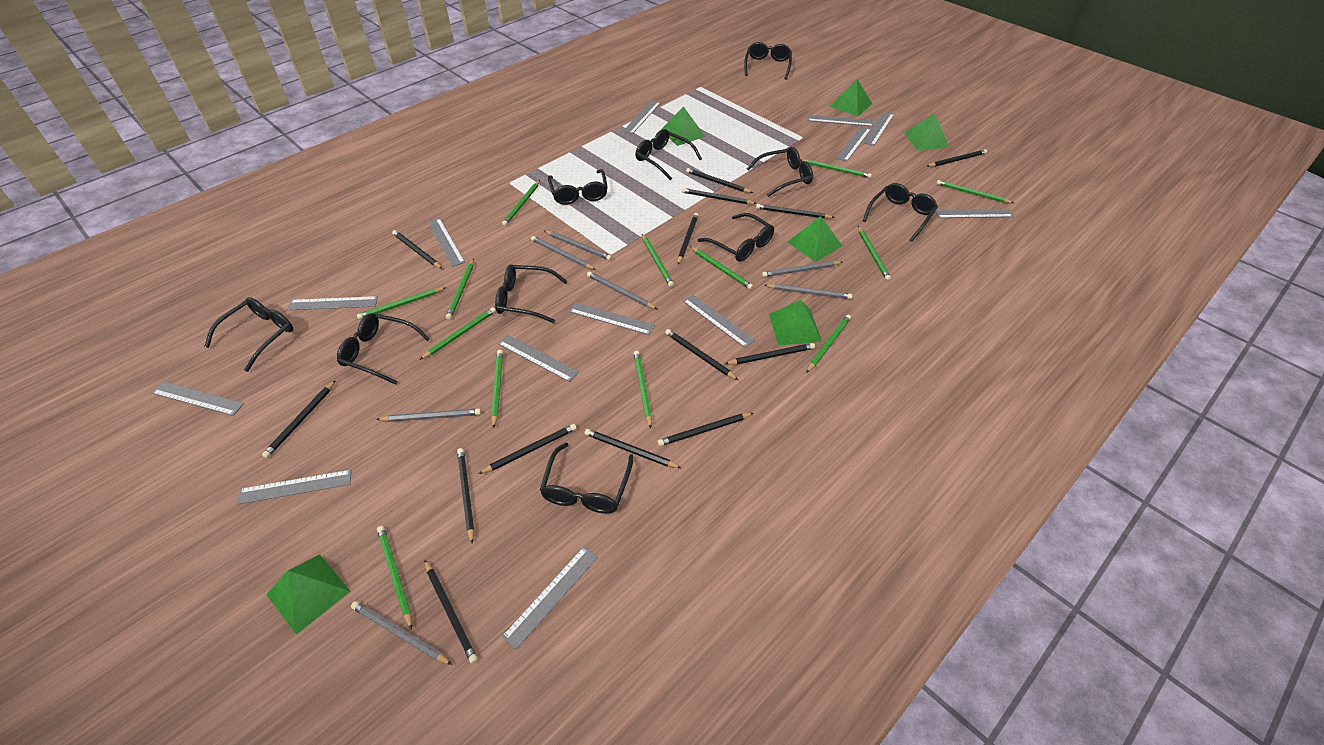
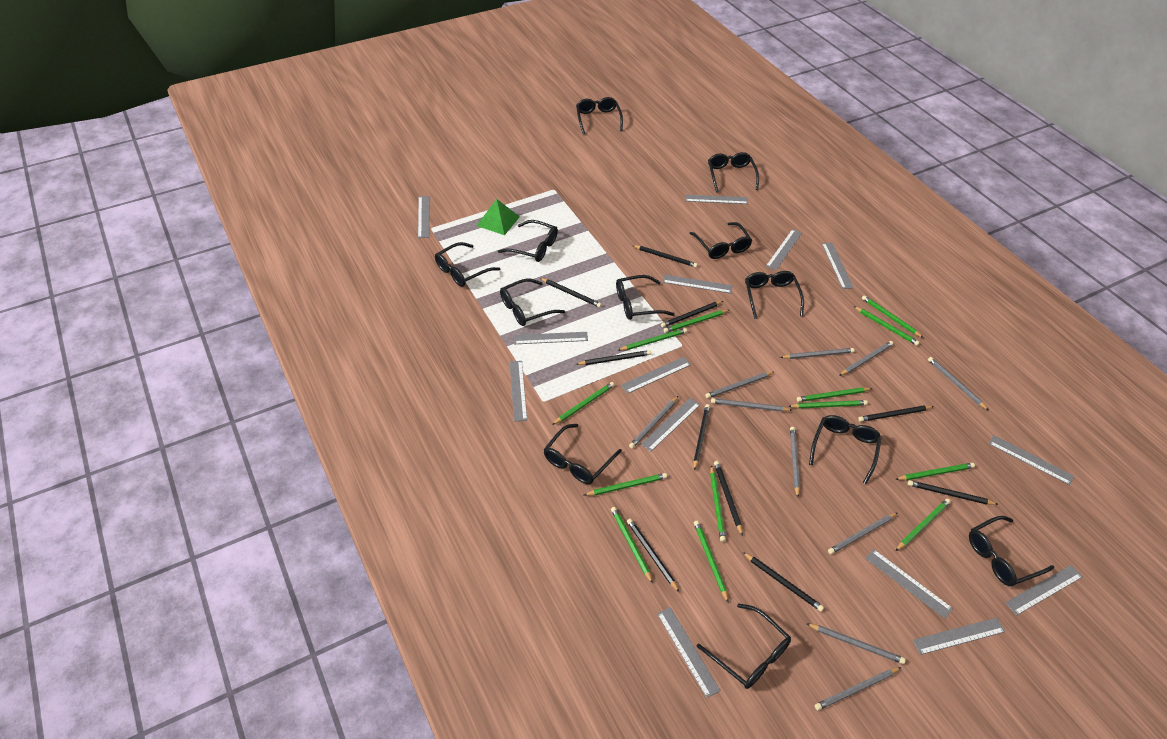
black glasses: 10 -> 12
black pencil: 14 -> 10
green pyramid: 6 -> 1
grey pencil: 7 -> 10
grey ruler: 13 -> 14

